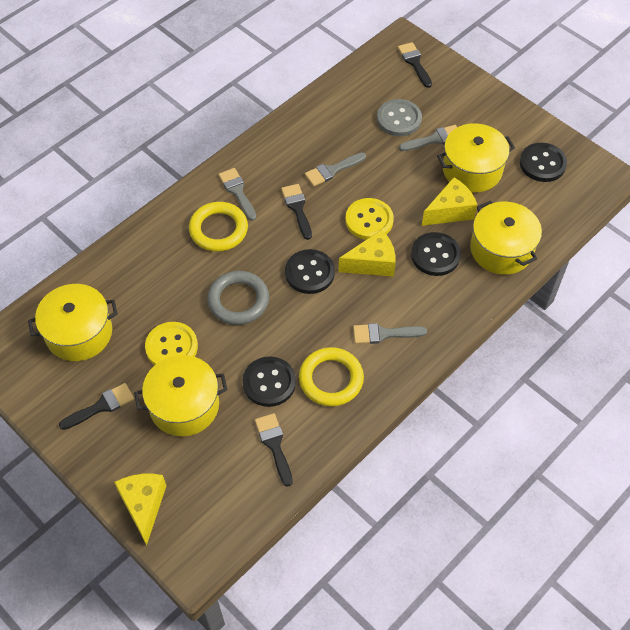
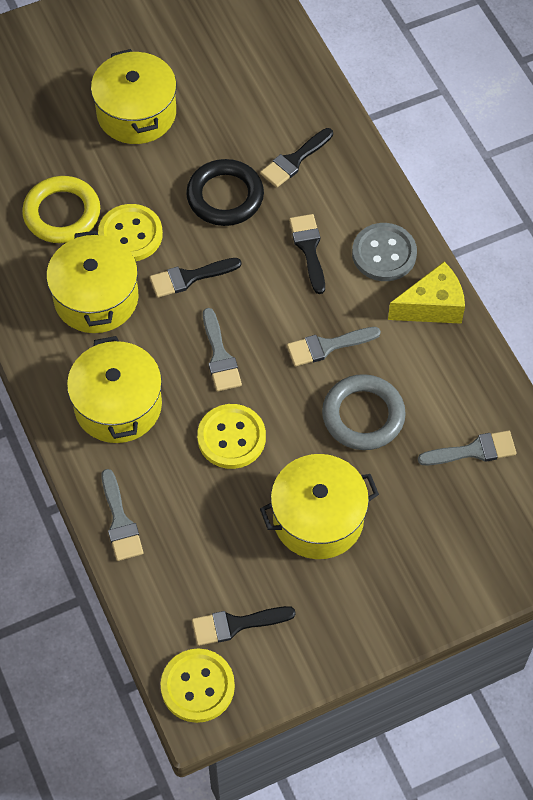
black button: 4 -> 0
black ring: 0 -> 1
yellow button: 2 -> 3
yellow cheese: 3 -> 1
yellow ring: 2 -> 1

